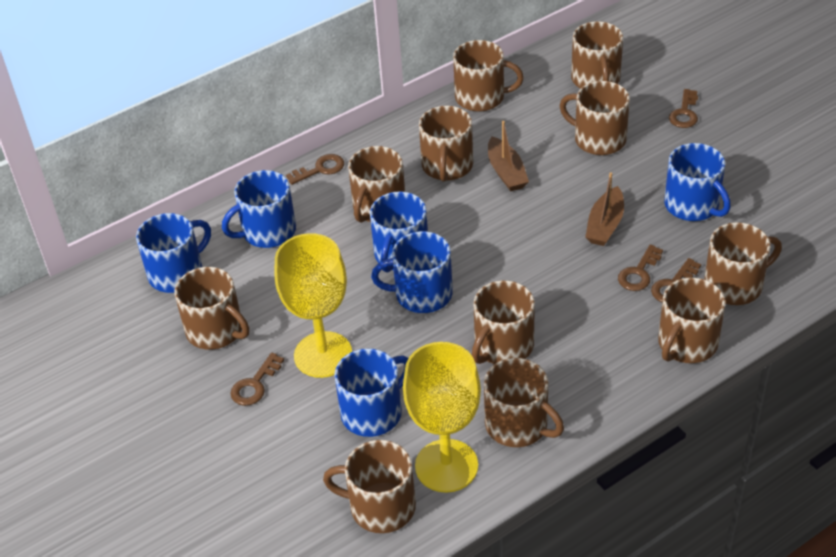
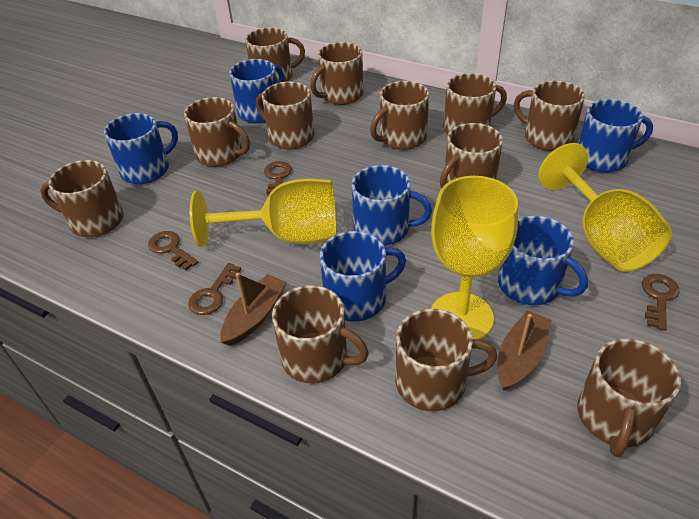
brown key: 5 -> 4
brown mug: 11 -> 12
yellow goblet: 2 -> 3

